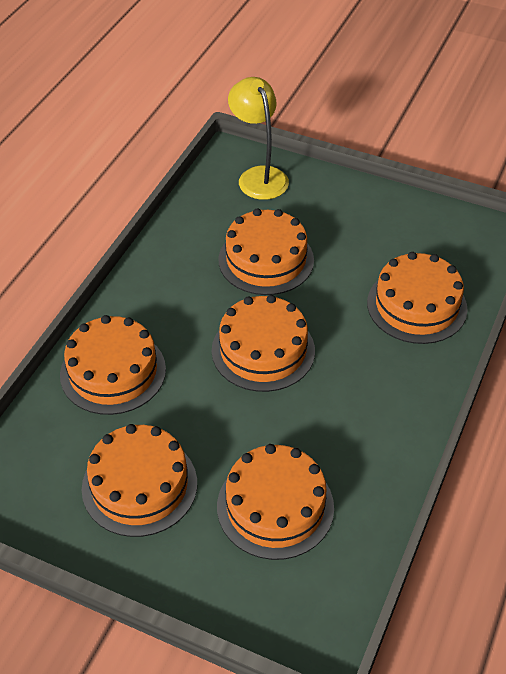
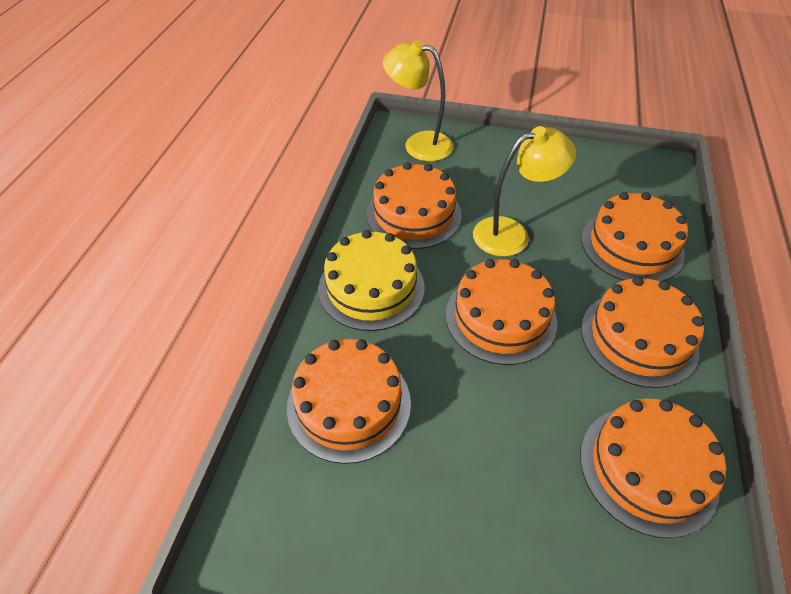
yellow cake: 0 -> 1
yellow lamp: 1 -> 2

